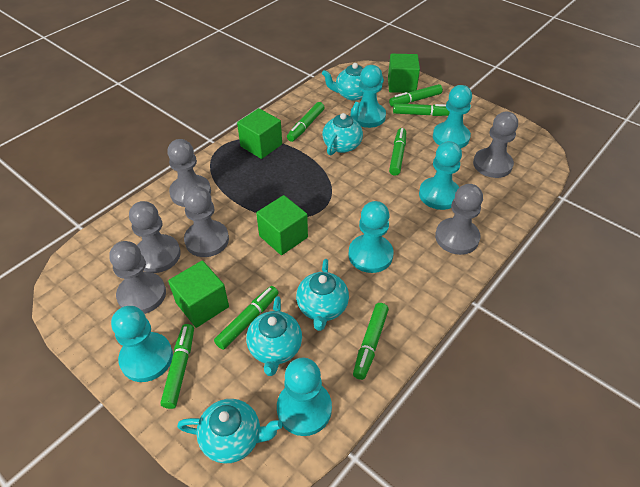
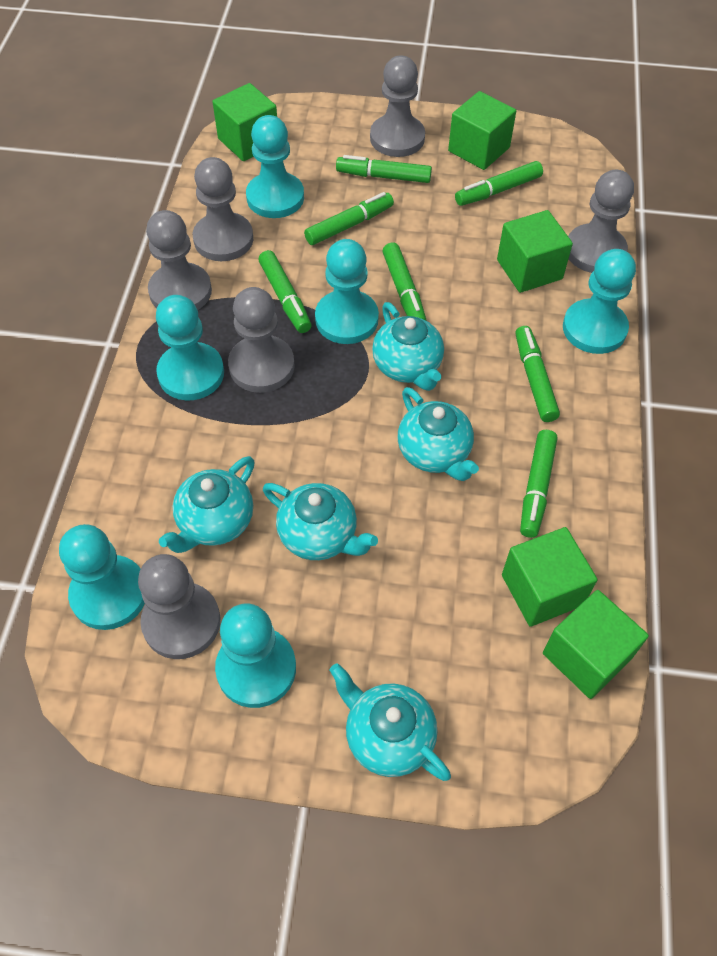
green cube: 4 -> 5

